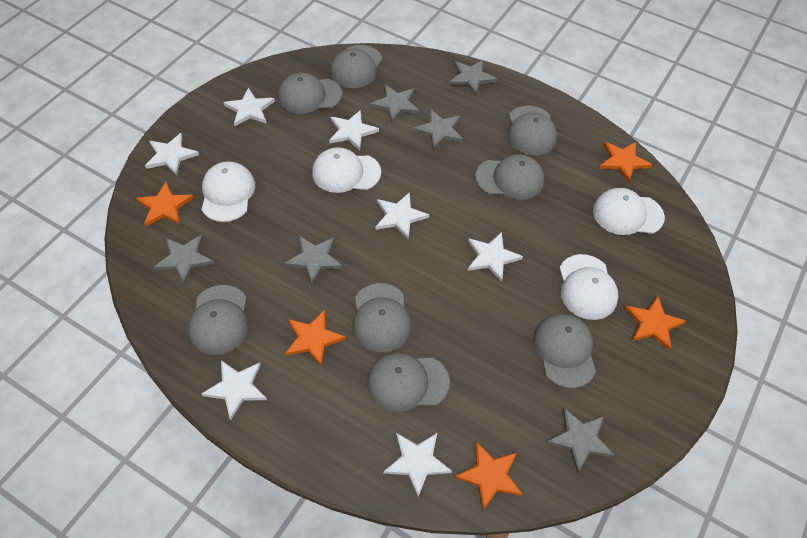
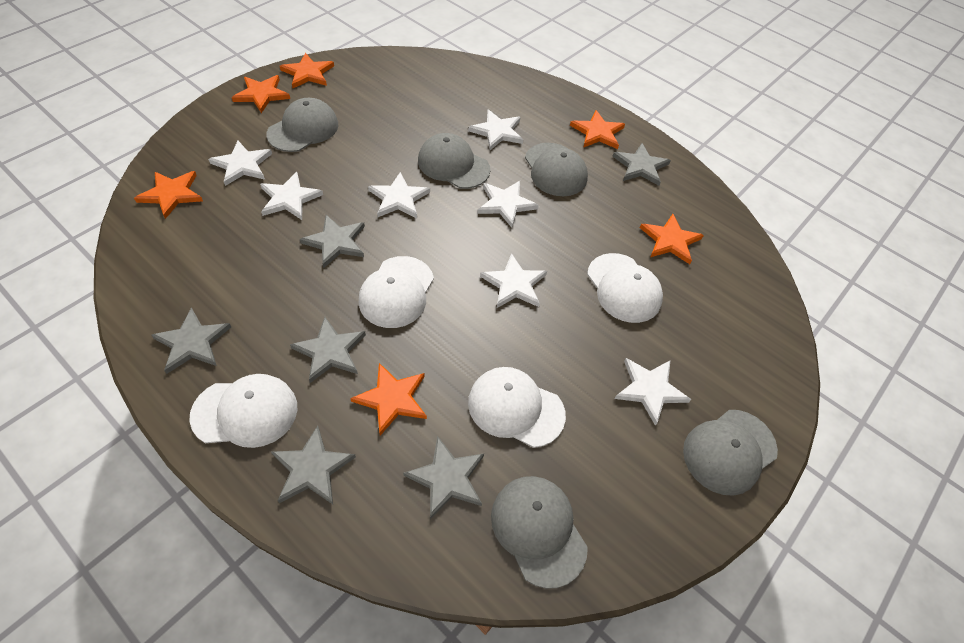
grey cap: 8 -> 5
orange star: 5 -> 6

